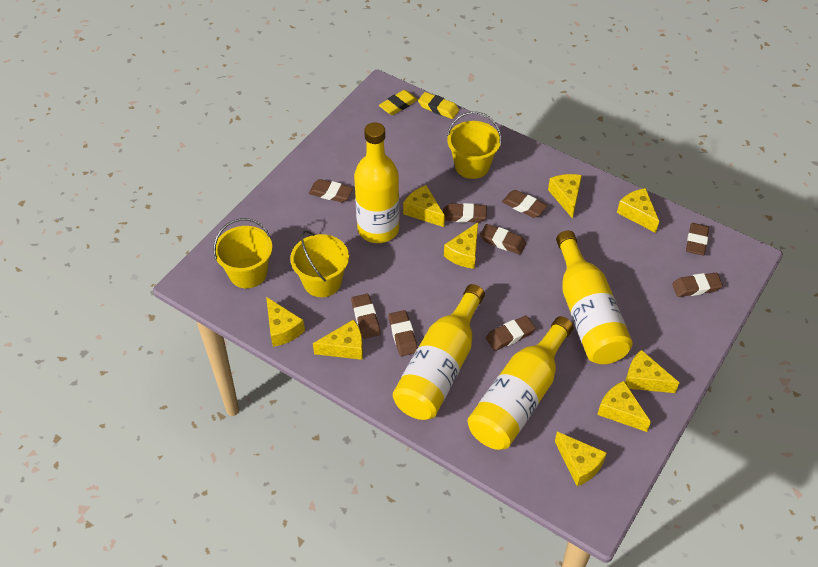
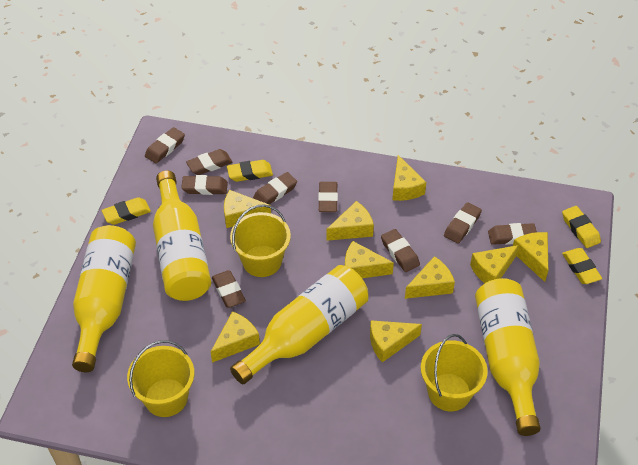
yellow eraser: 2 -> 4

